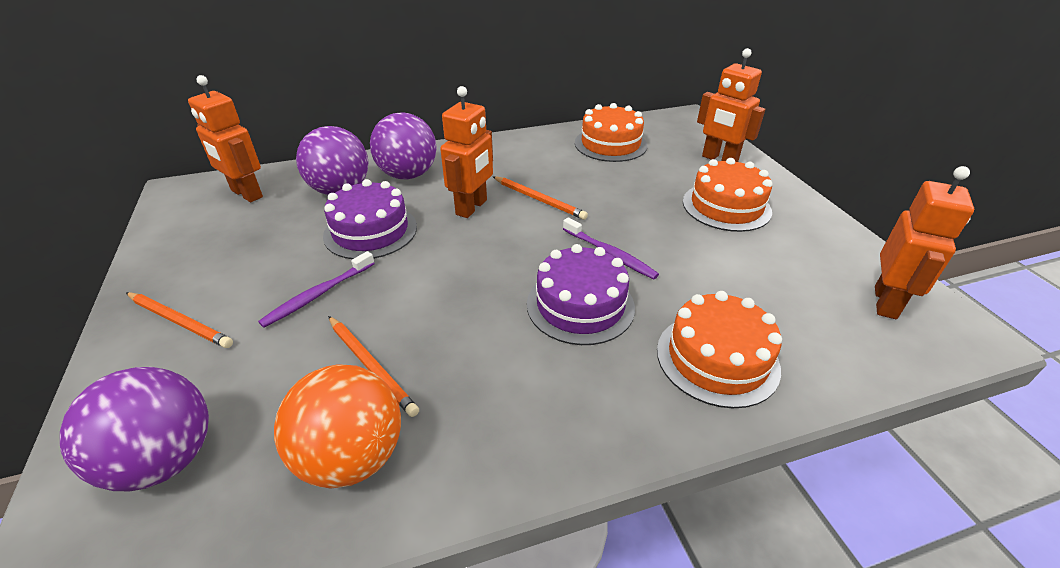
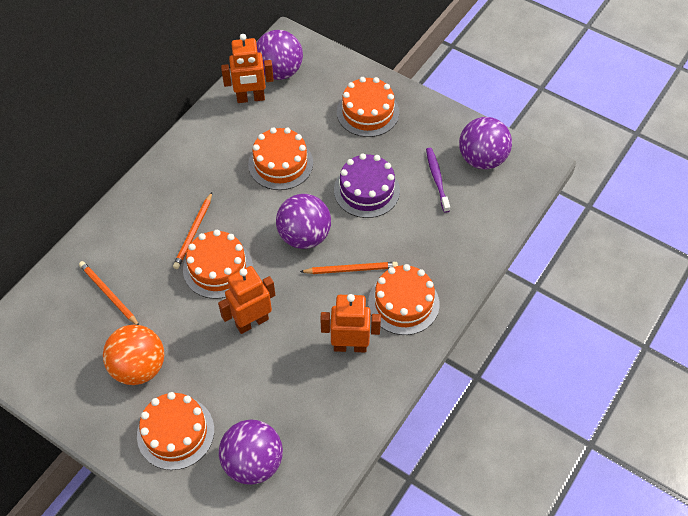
orange cake: 3 -> 5
orange robot: 4 -> 3
purple ball: 3 -> 4
purple cake: 2 -> 1
purple toothbrush: 2 -> 1

